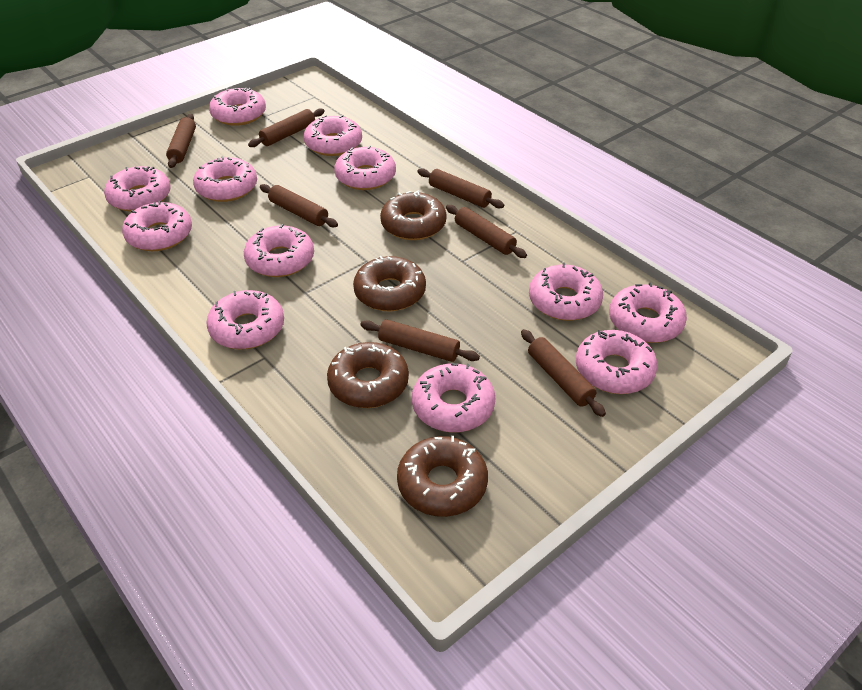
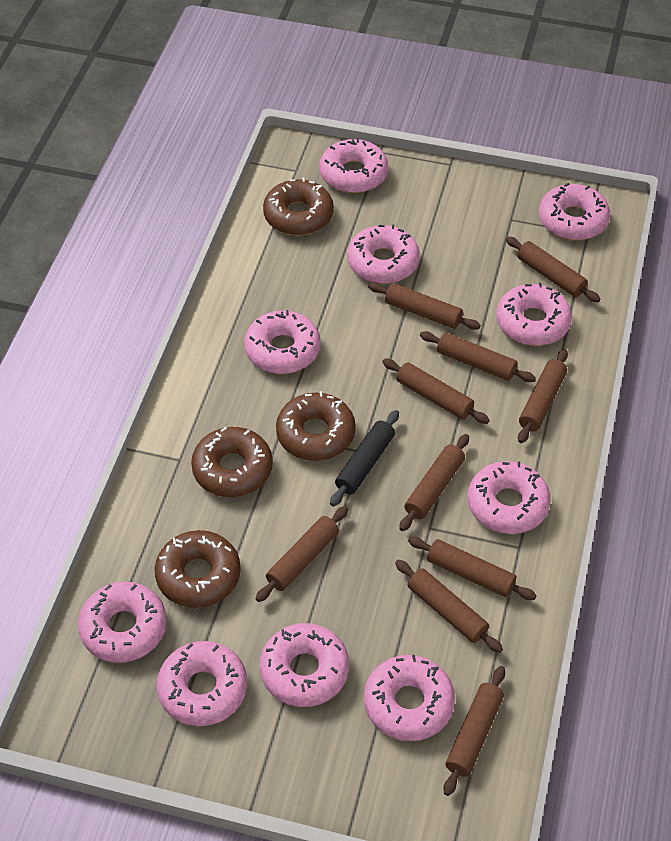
black rolling pin: 0 -> 1
brown rolling pin: 7 -> 10
pink donut: 12 -> 10

